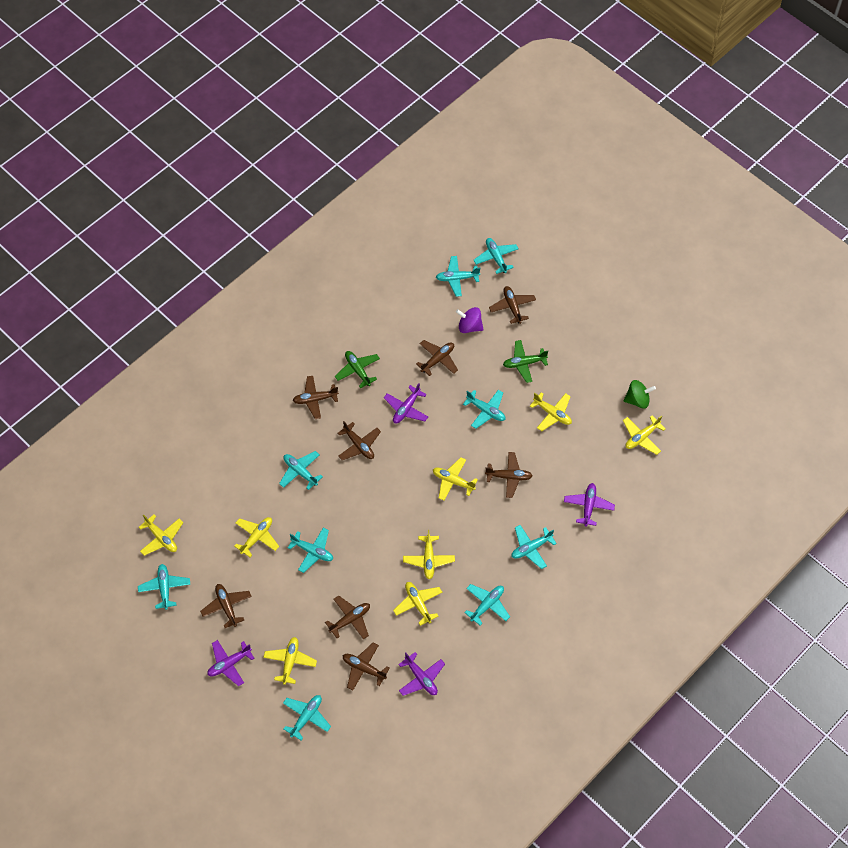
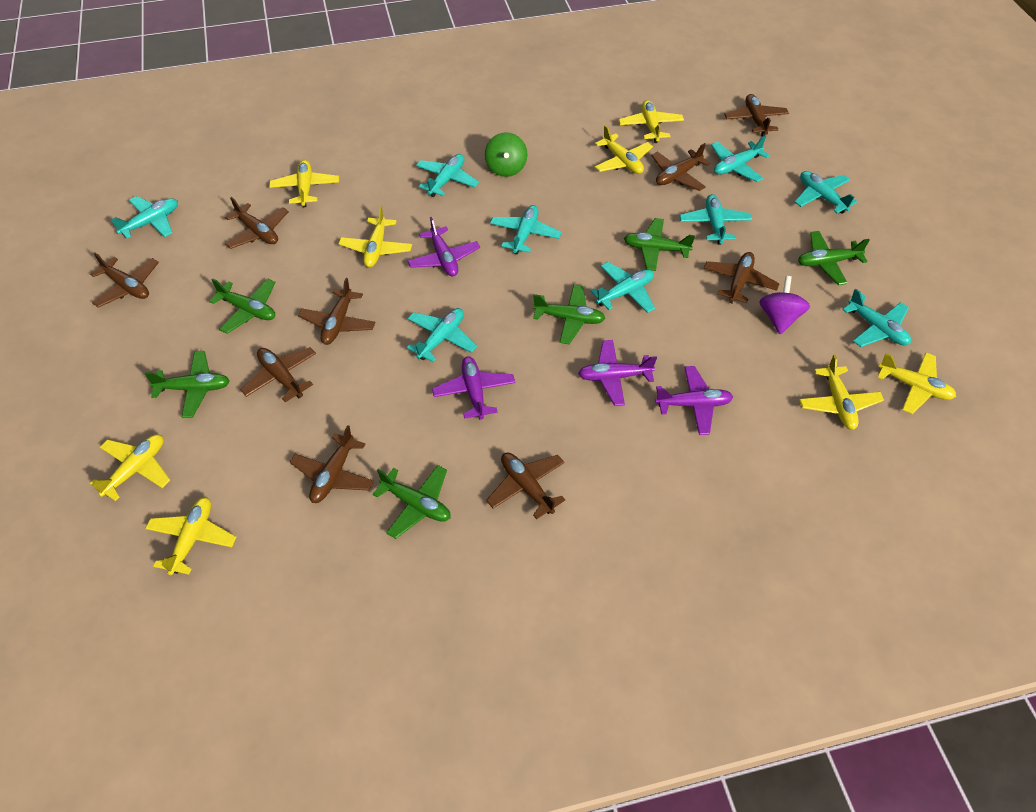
brown plane: 8 -> 9
green plane: 2 -> 6

